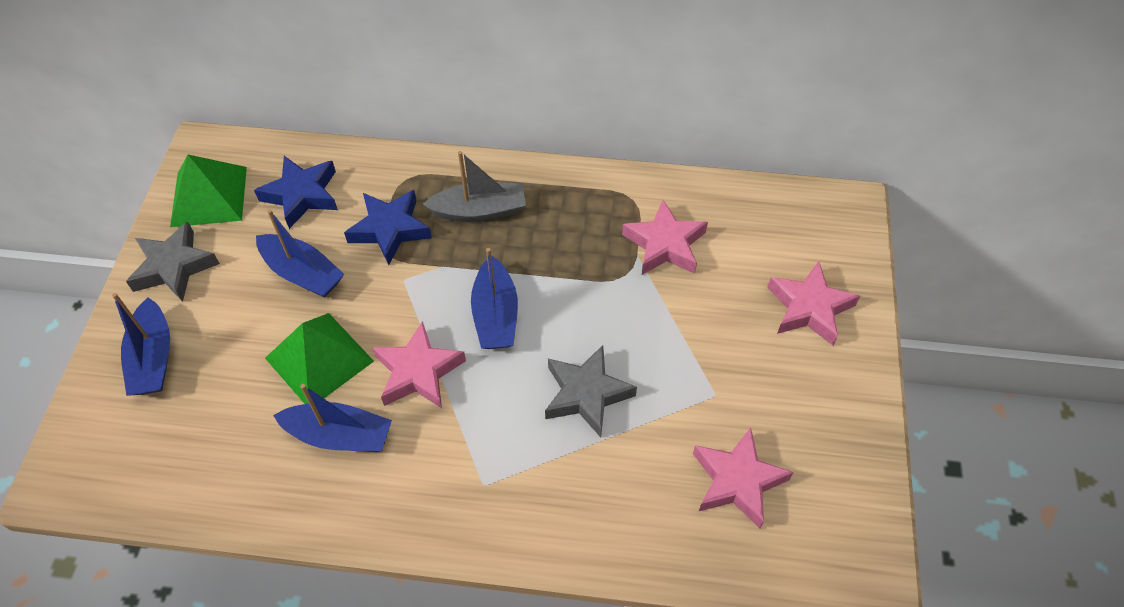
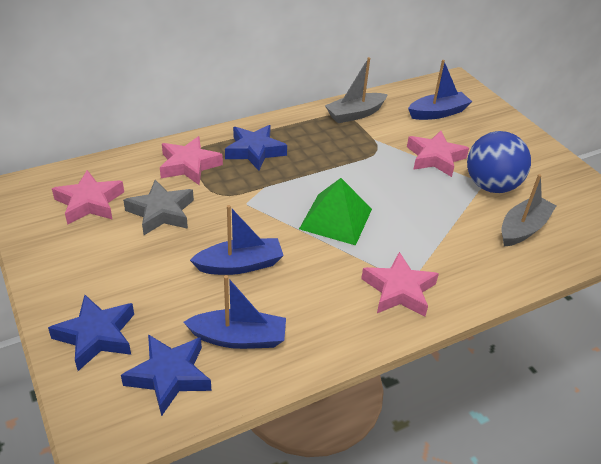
blue ball: 0 -> 1
blue boat: 4 -> 3
blue star: 2 -> 3
green pyramid: 2 -> 1
grey boat: 1 -> 2
grey star: 2 -> 1

